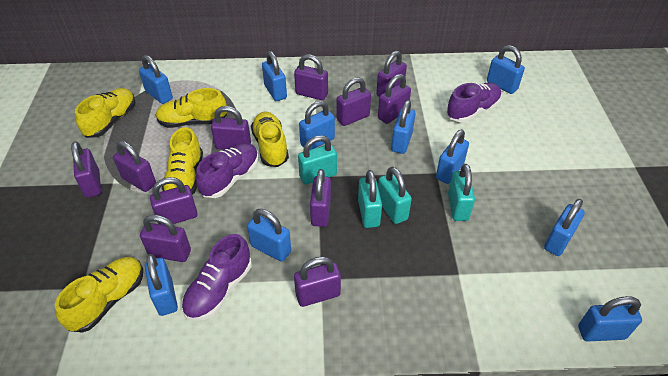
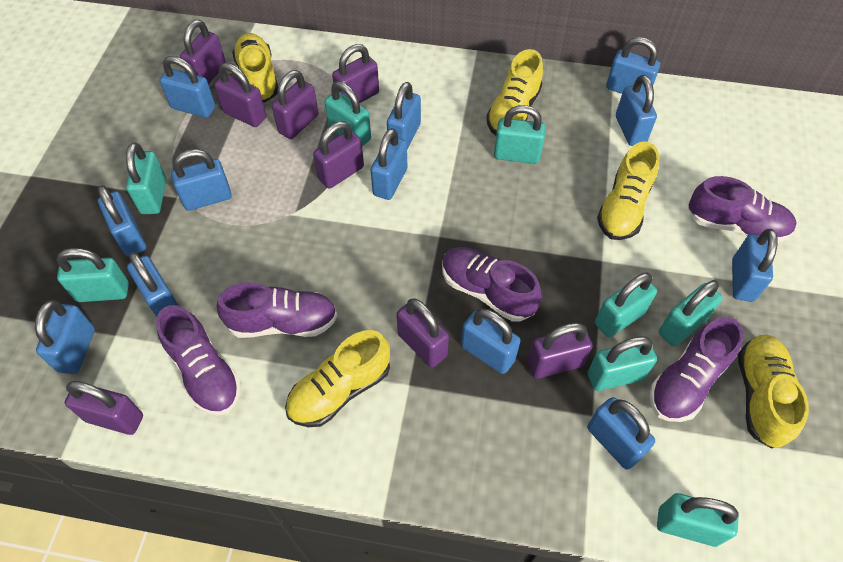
blue padlock: 10 -> 12
purple padlock: 11 -> 8
purple shoe: 3 -> 5
turquoise padlock: 4 -> 8

